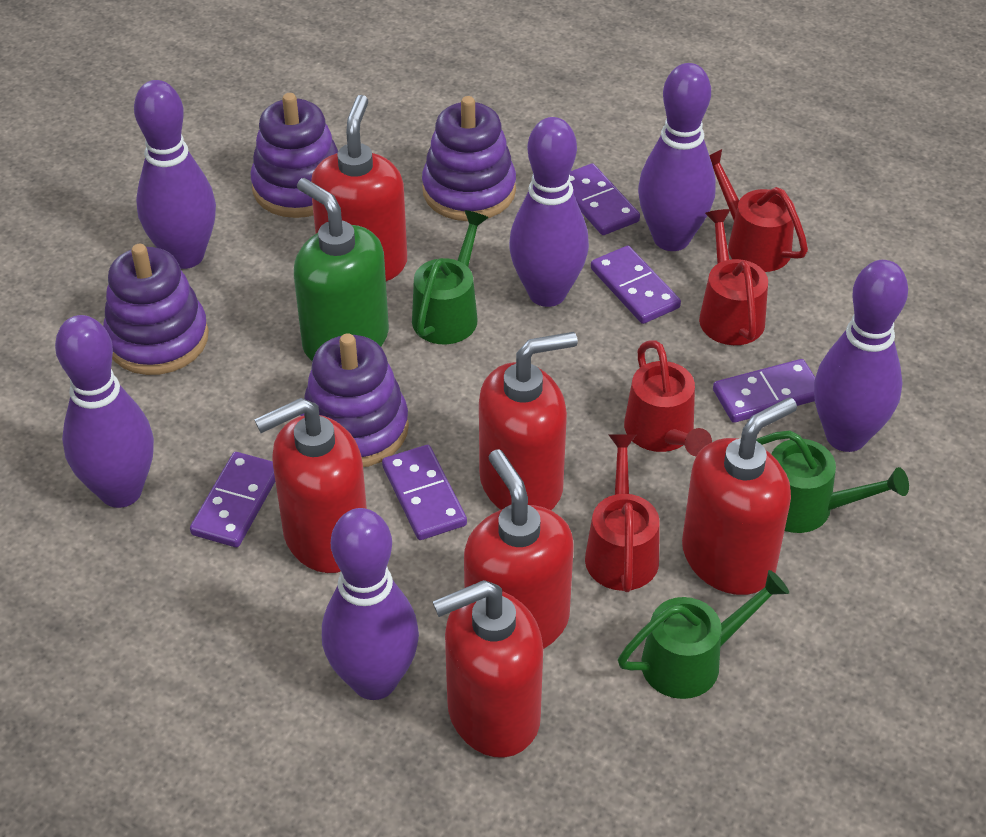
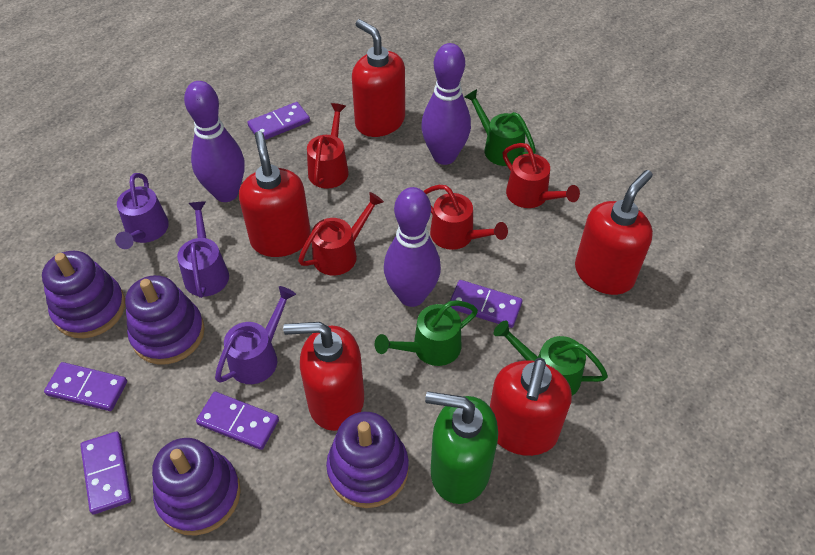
purple bowling pin: 6 -> 3
purple watering can: 0 -> 3
red soap dispenser: 6 -> 5

